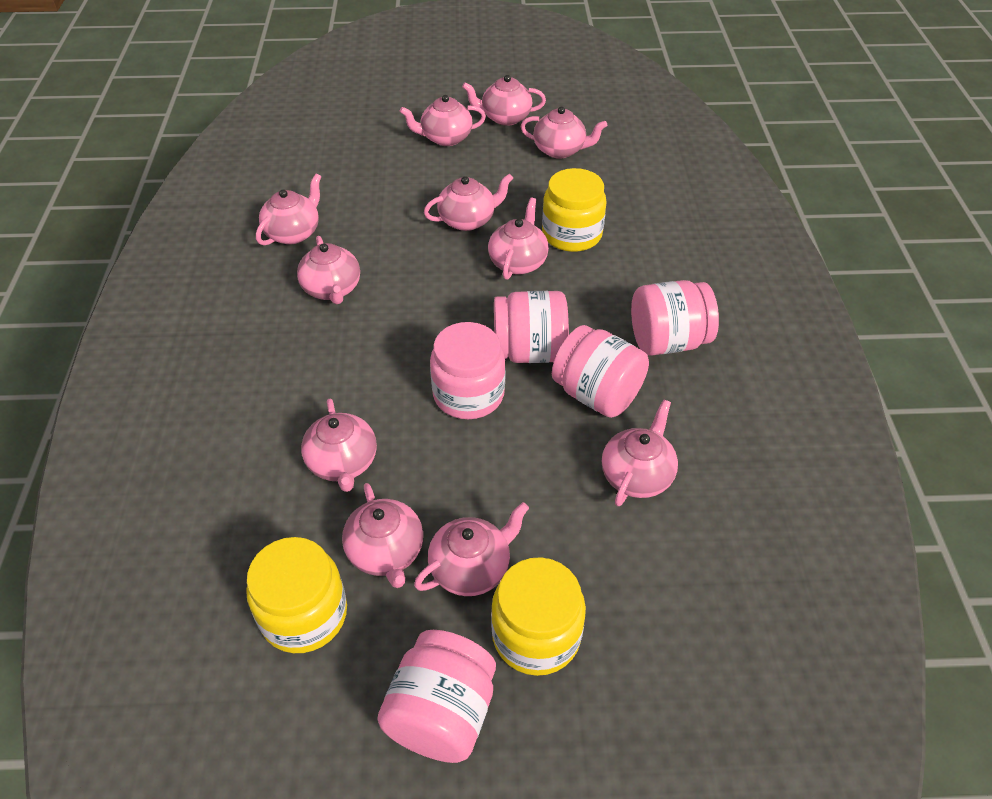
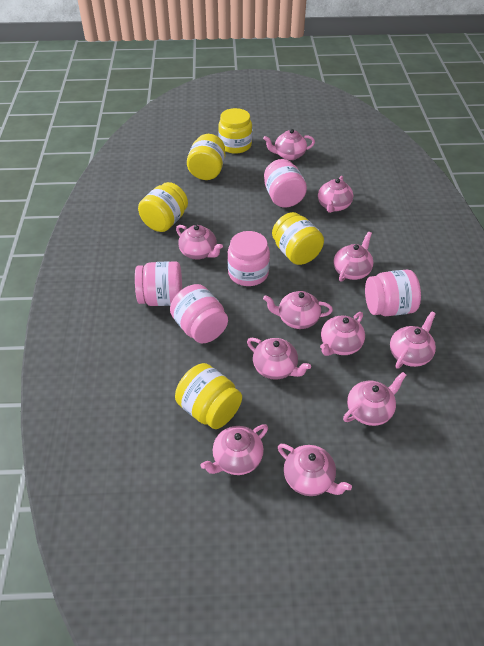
yellow jar: 3 -> 5

